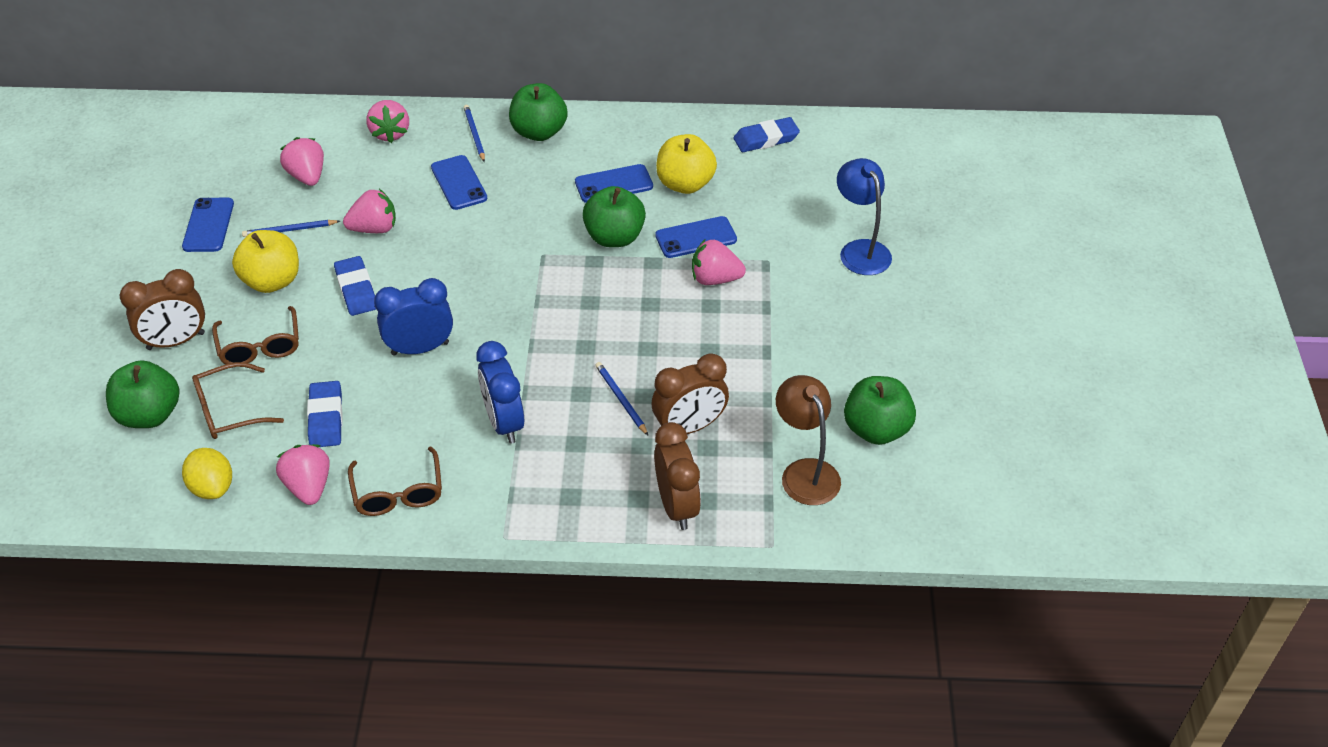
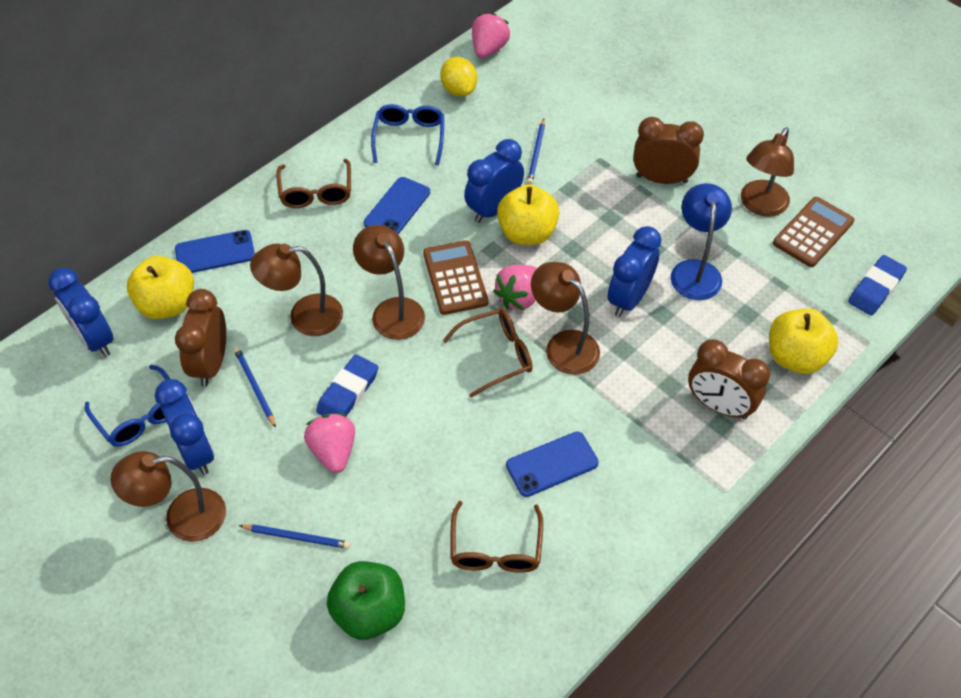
blue clock: 2 -> 4
blue eraser: 3 -> 2
blue glasses: 0 -> 2
blue phone: 4 -> 3
brown calculator: 0 -> 2
brown lamp: 1 -> 5
green apple: 4 -> 1
pink strawberry: 5 -> 3
yellow apple: 2 -> 3

